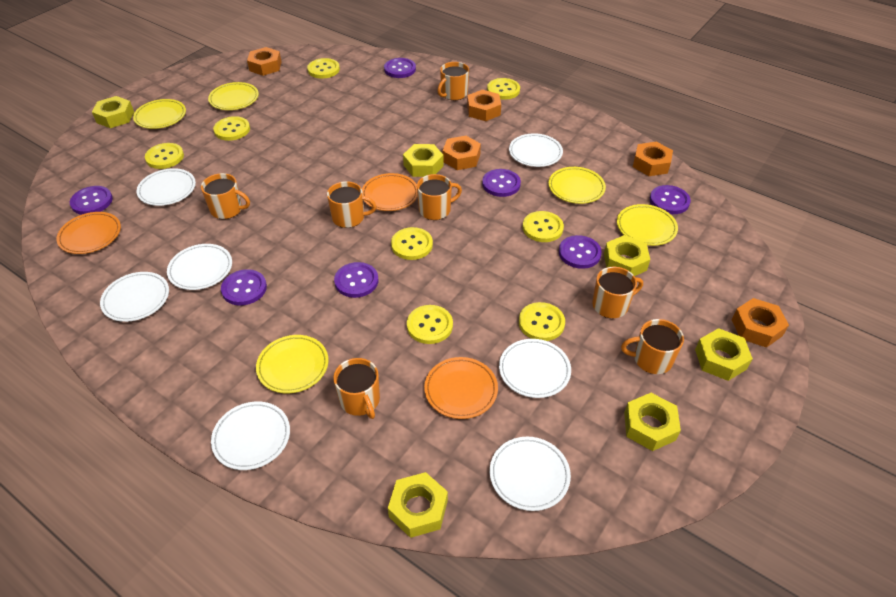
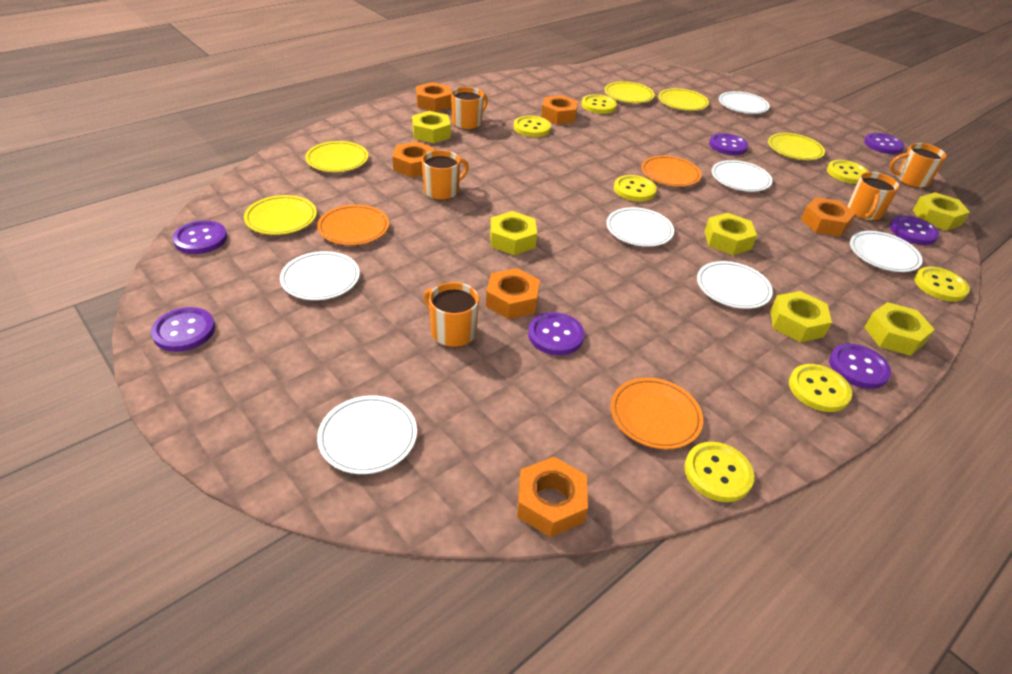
orange mug: 7 -> 5
orange nut: 5 -> 6
yellow button: 8 -> 7

